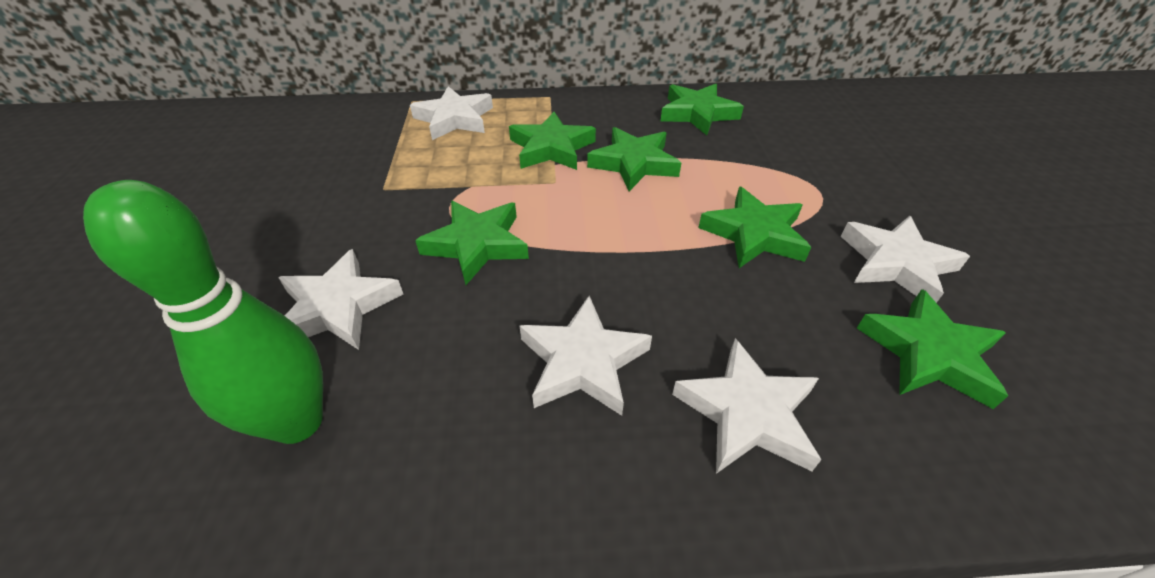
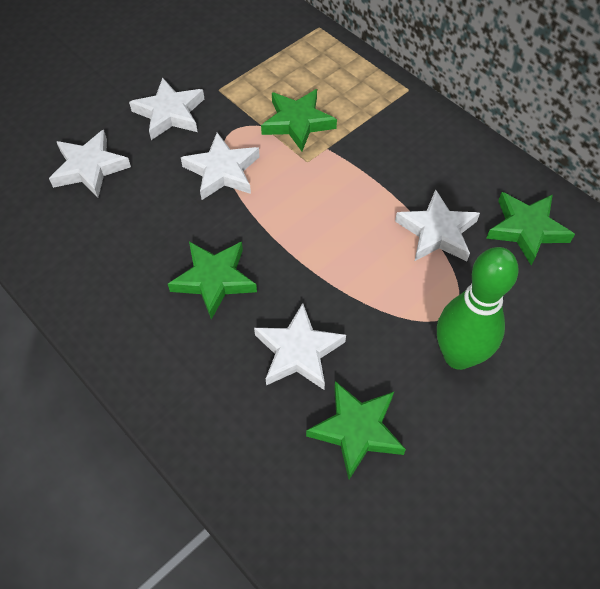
green star: 6 -> 4

